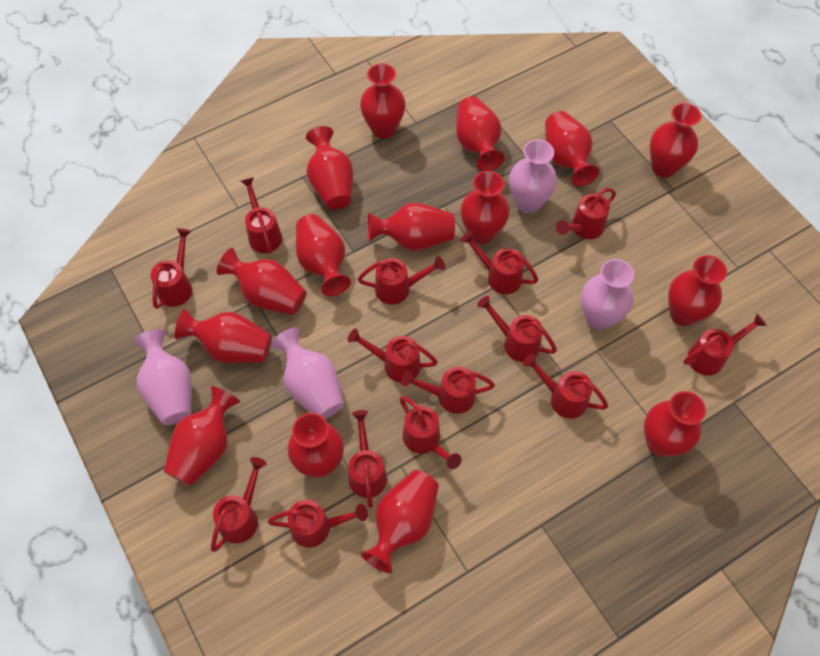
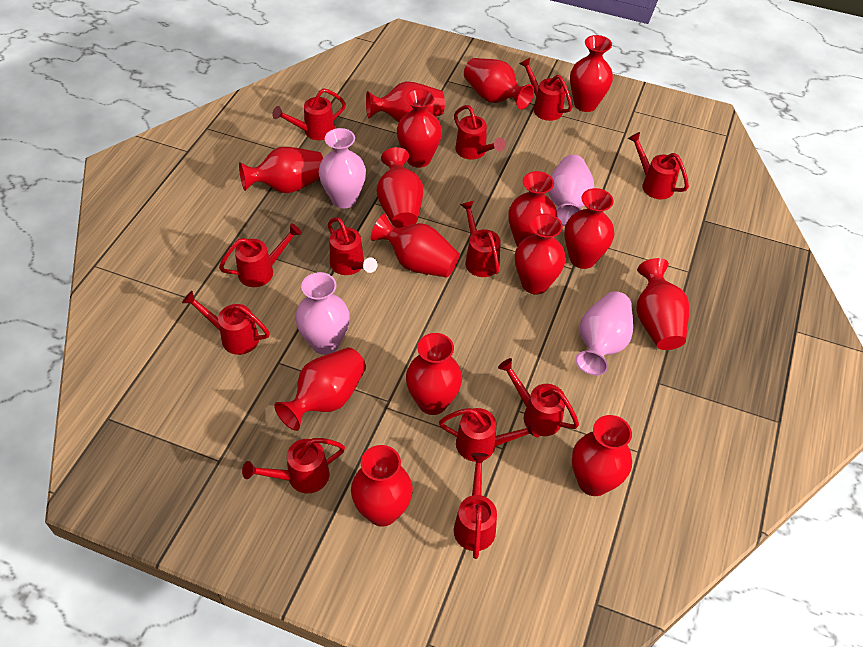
red watering can: 14 -> 12

